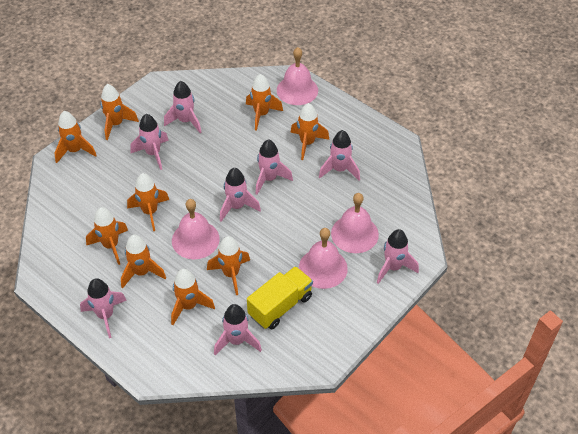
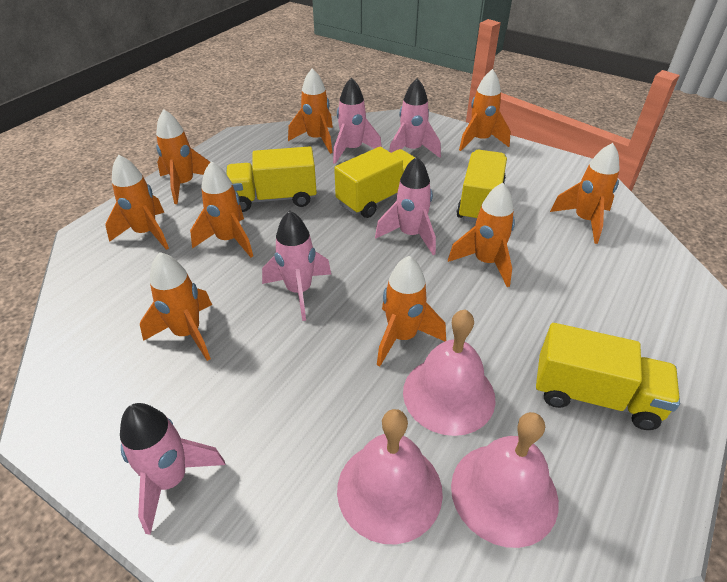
pink bell: 4 -> 3
pink rocket: 8 -> 5
yellow truck: 1 -> 4

